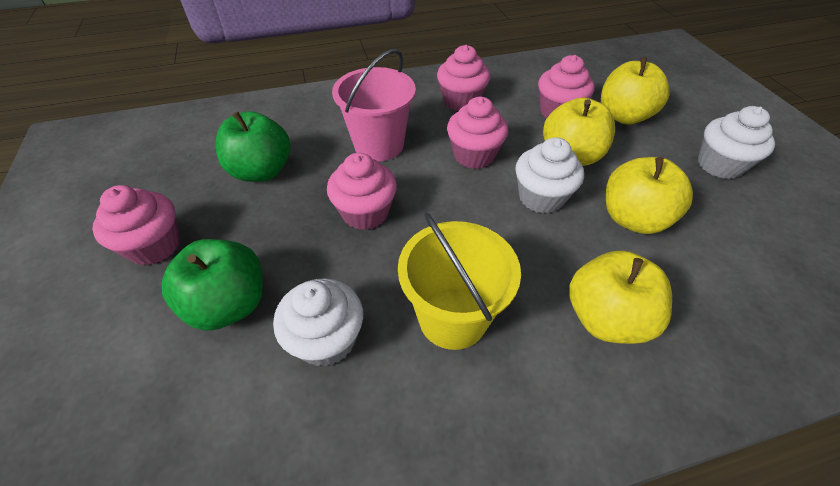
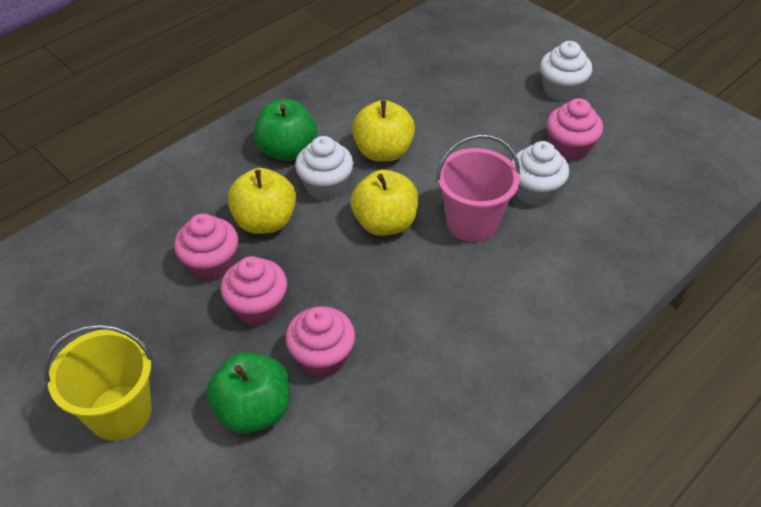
pink cupcake: 5 -> 4
yellow apple: 4 -> 3

